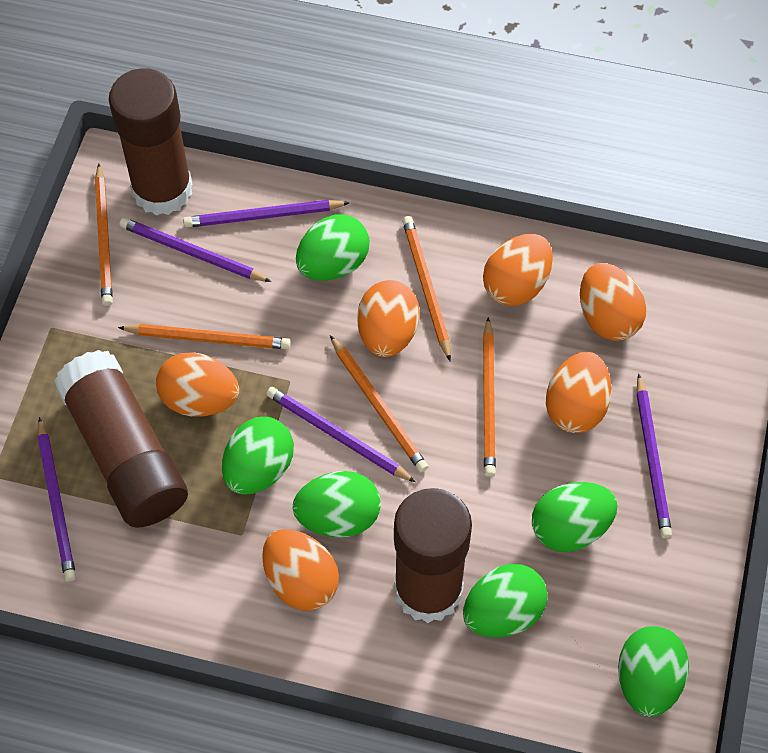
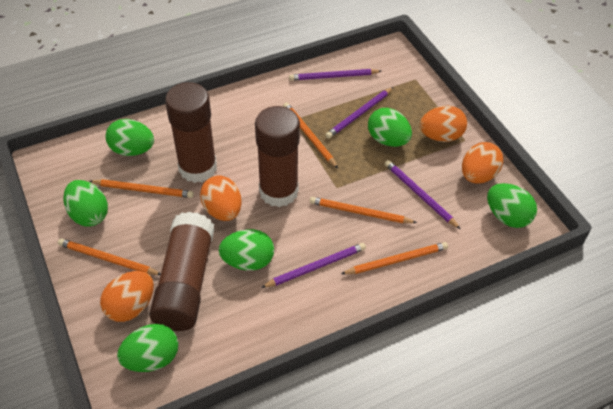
orange egg: 6 -> 4
purple pencil: 5 -> 4

